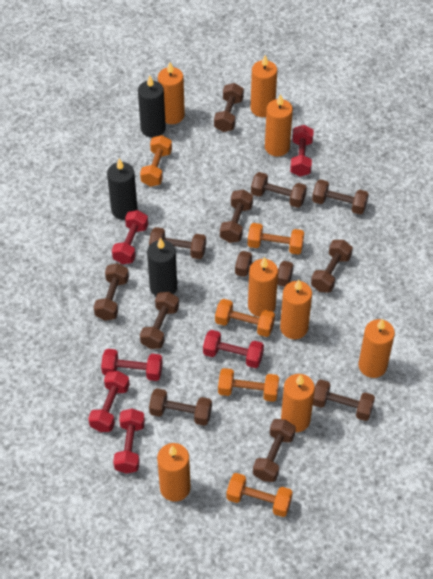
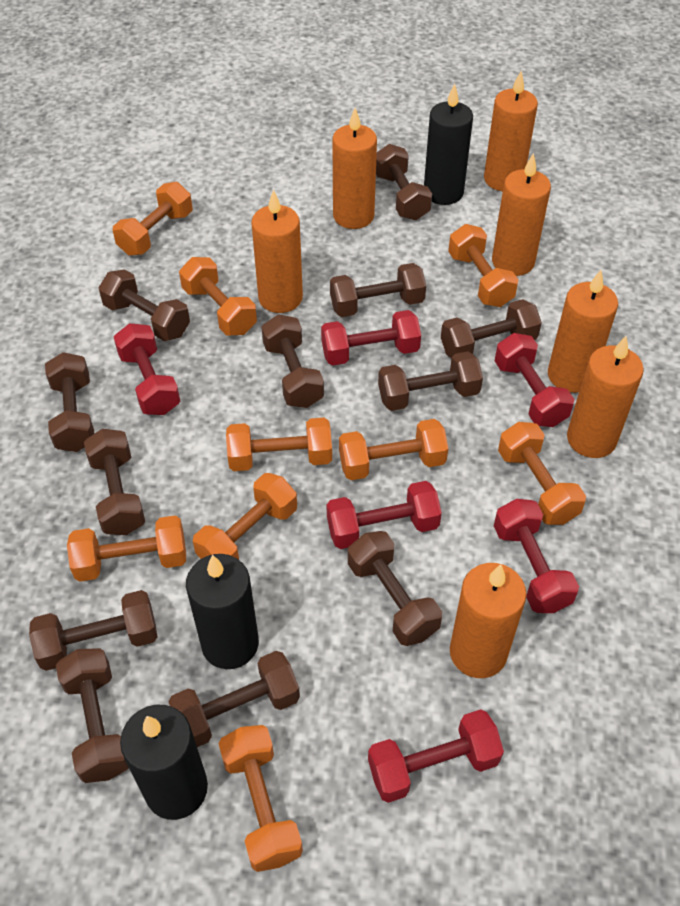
orange candle: 8 -> 7
orange dumbbell: 5 -> 9

